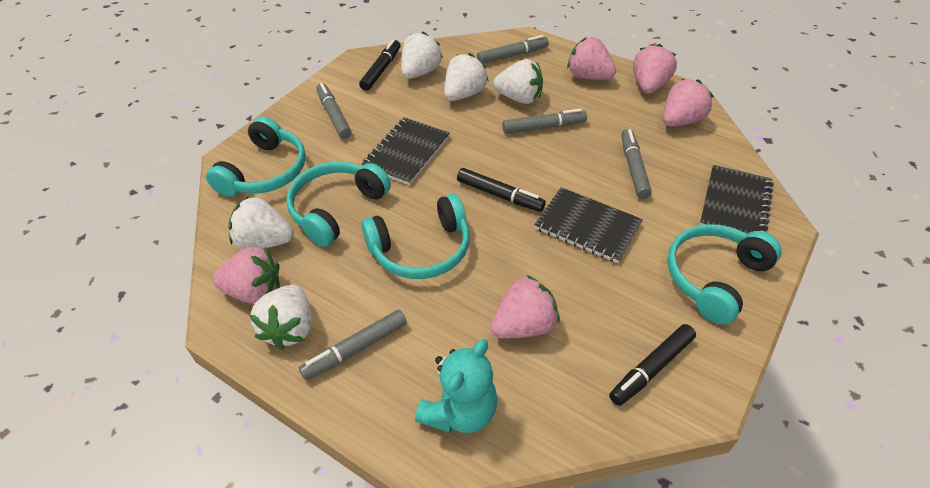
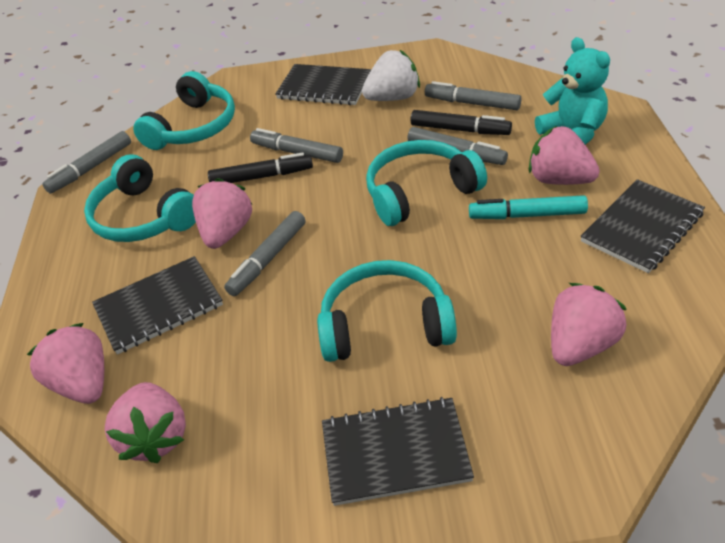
black marker: 3 -> 2
black notebook: 3 -> 4
turquoise marker: 0 -> 1
white strawberry: 5 -> 1

